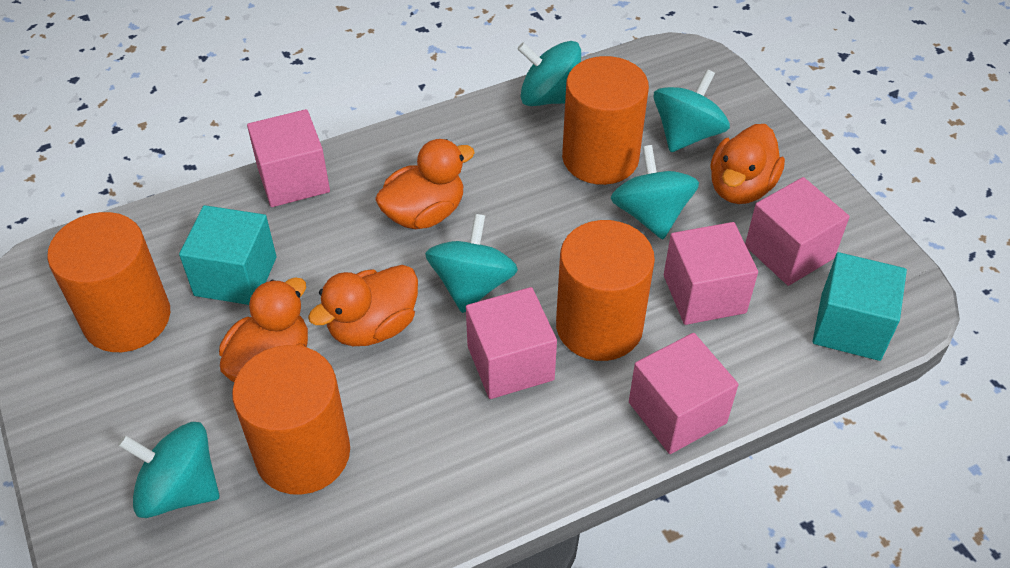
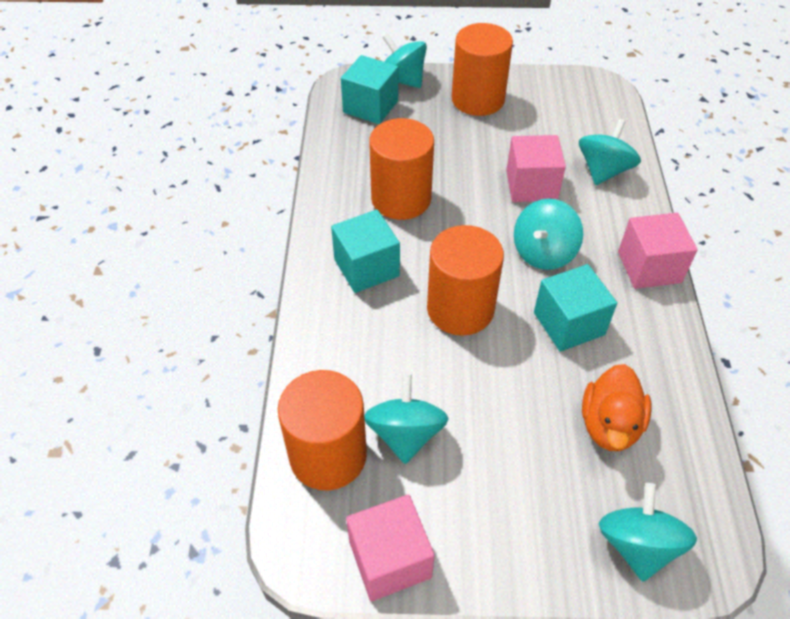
orange duck: 4 -> 1
pink cube: 5 -> 3
turquoise cube: 2 -> 3

